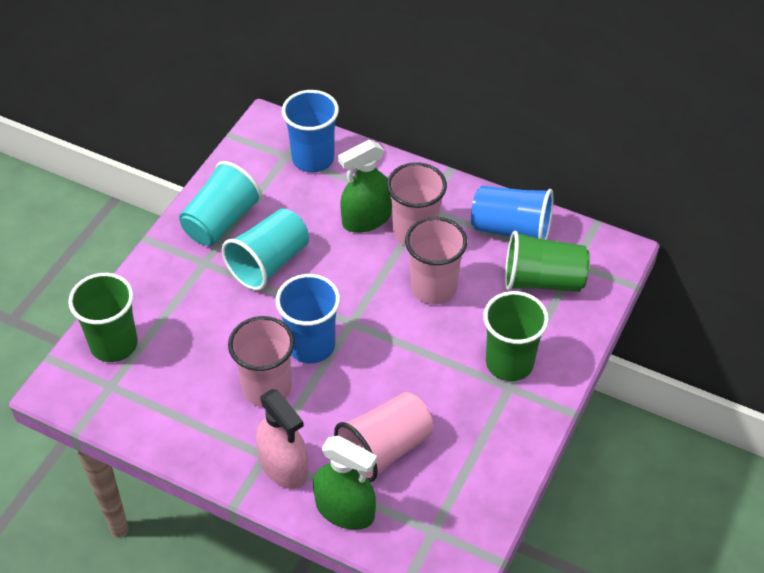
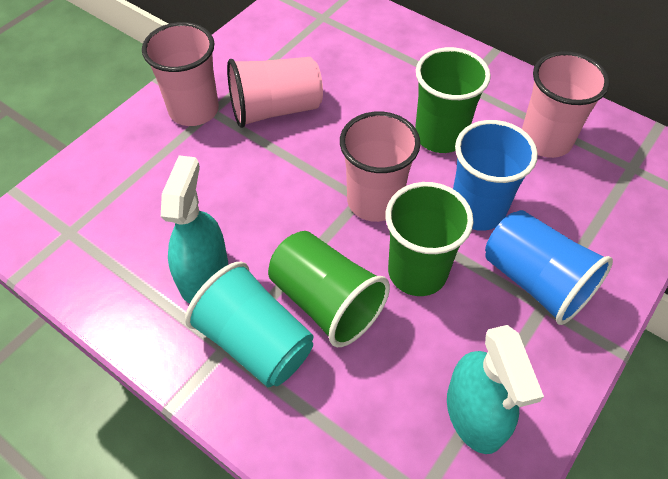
blue cup: 3 -> 2
green spray bottle: 2 -> 0
pink spray bottle: 1 -> 0
turquoise cup: 2 -> 1
turquoise spray bottle: 0 -> 2

